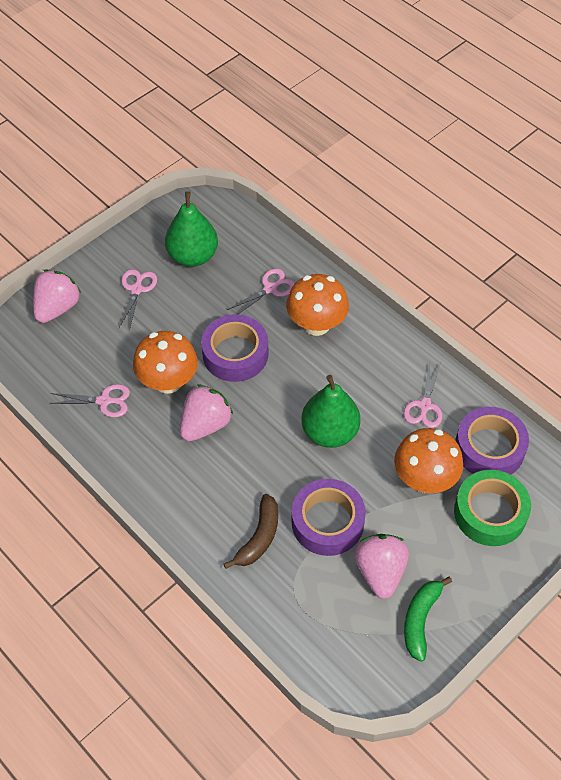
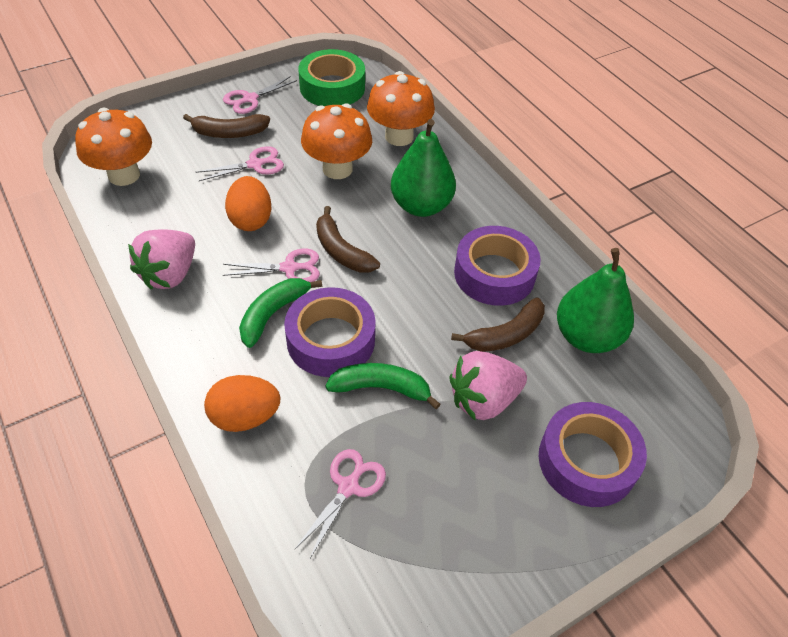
brown banana: 1 -> 3
green banana: 1 -> 2
orange egg: 0 -> 2
pink strawberry: 3 -> 2

